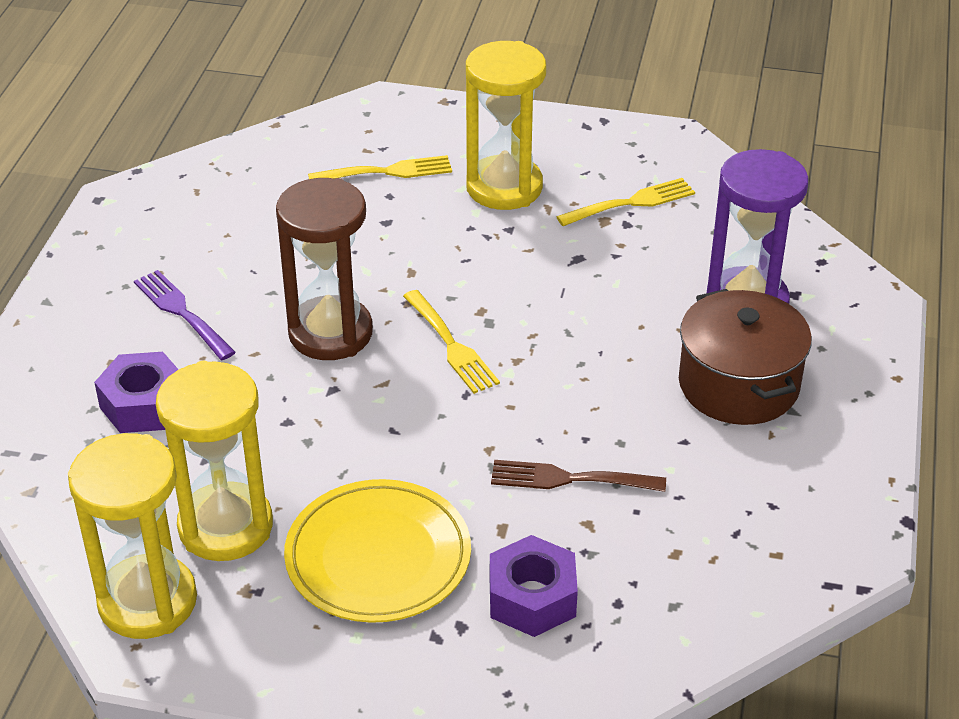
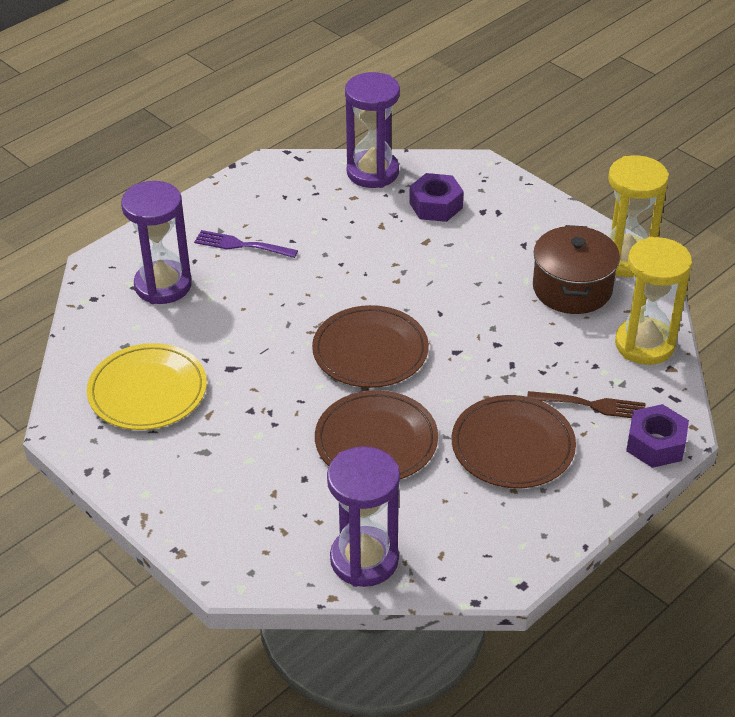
brown hourglass: 1 -> 0
brown plate: 0 -> 3
purple hourglass: 1 -> 3
yellow fork: 3 -> 0
yellow hourglass: 3 -> 2

